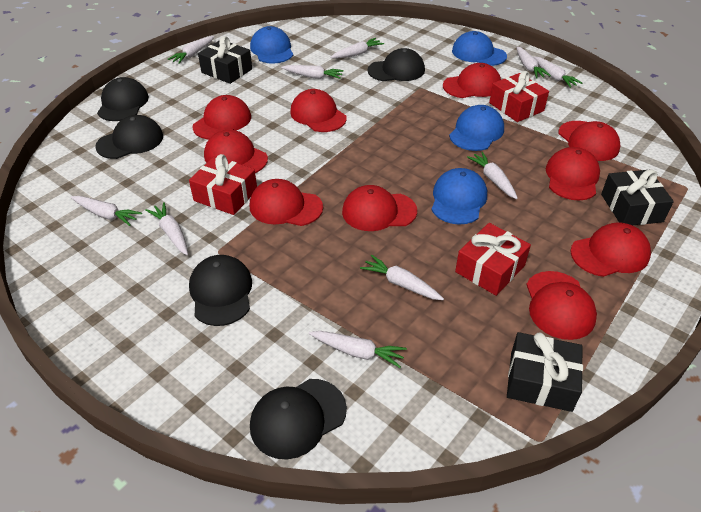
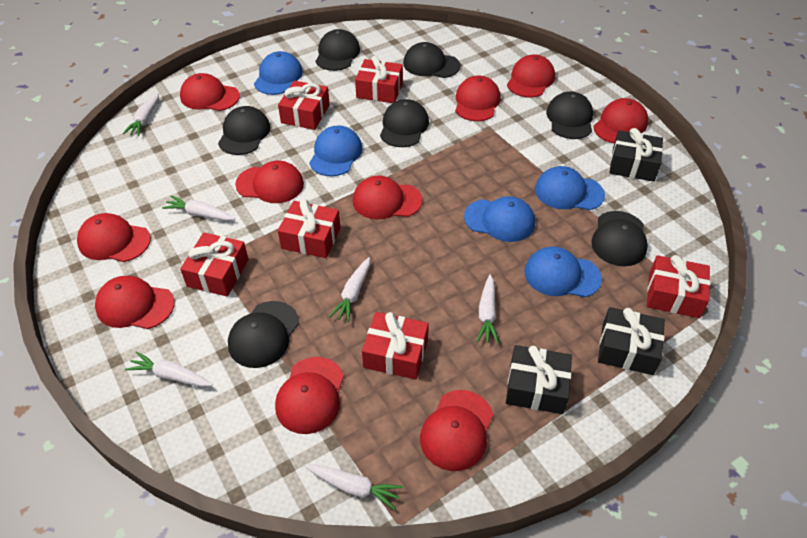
black cap: 5 -> 7
blue cap: 4 -> 5
red gift: 3 -> 6
white carrot: 10 -> 6

